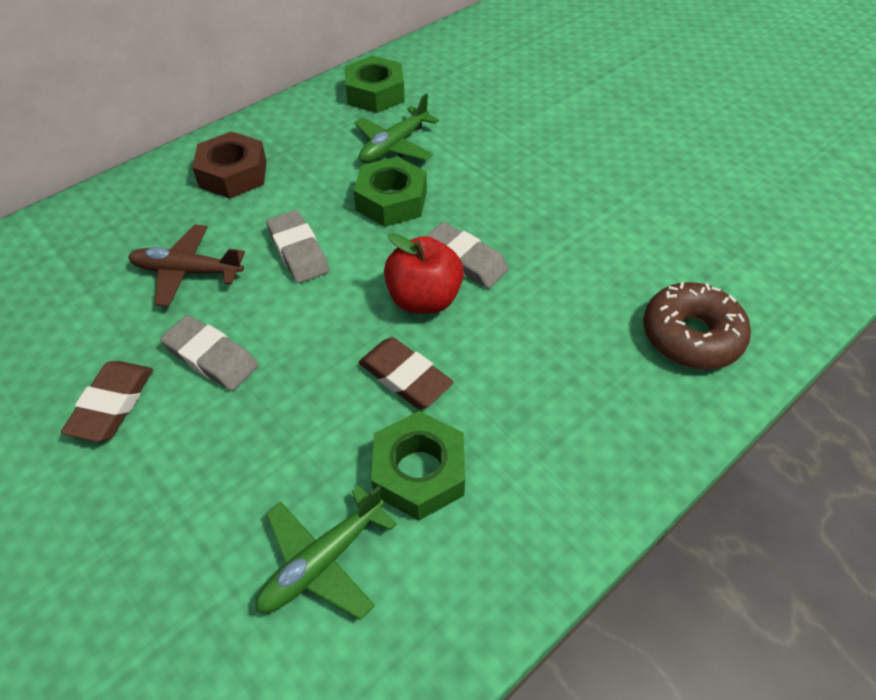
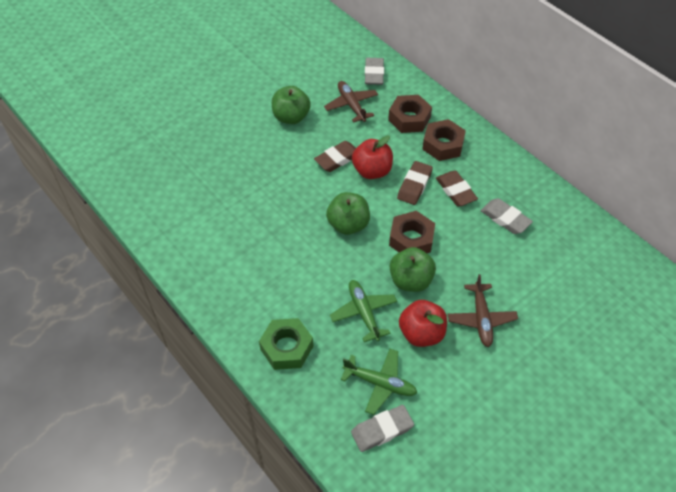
brown donut: 1 -> 0
brown eraser: 2 -> 3
brown nut: 1 -> 3
brown plane: 1 -> 2
green apple: 0 -> 3
green nut: 3 -> 1
red apple: 1 -> 2

